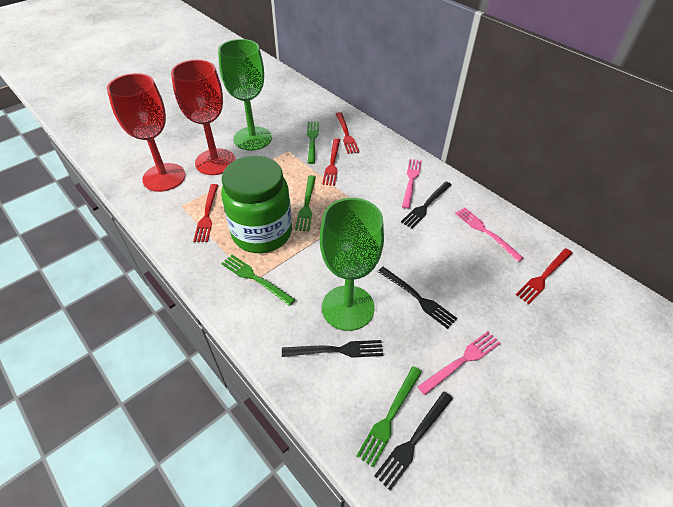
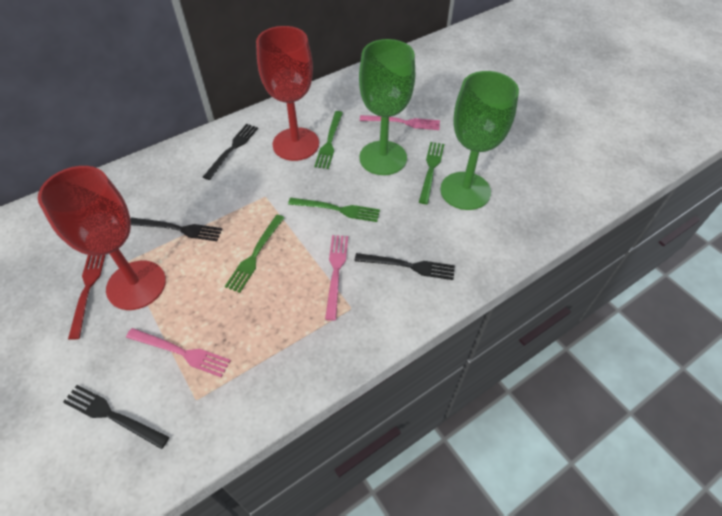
green jar: 1 -> 0
red fork: 4 -> 1

